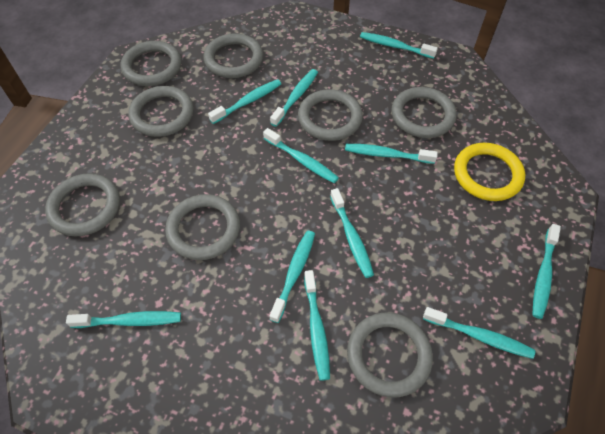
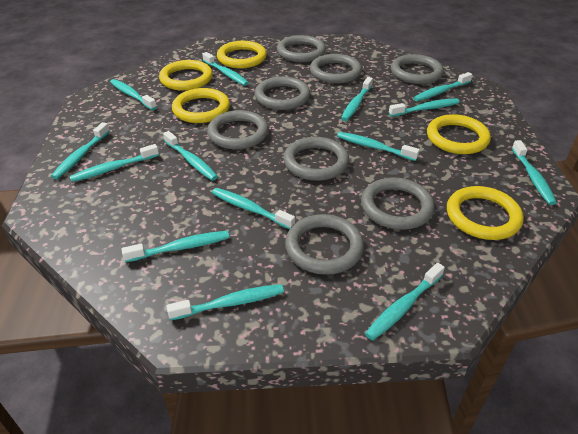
turquoise toothbrush: 11 -> 14
yellow ring: 1 -> 5

